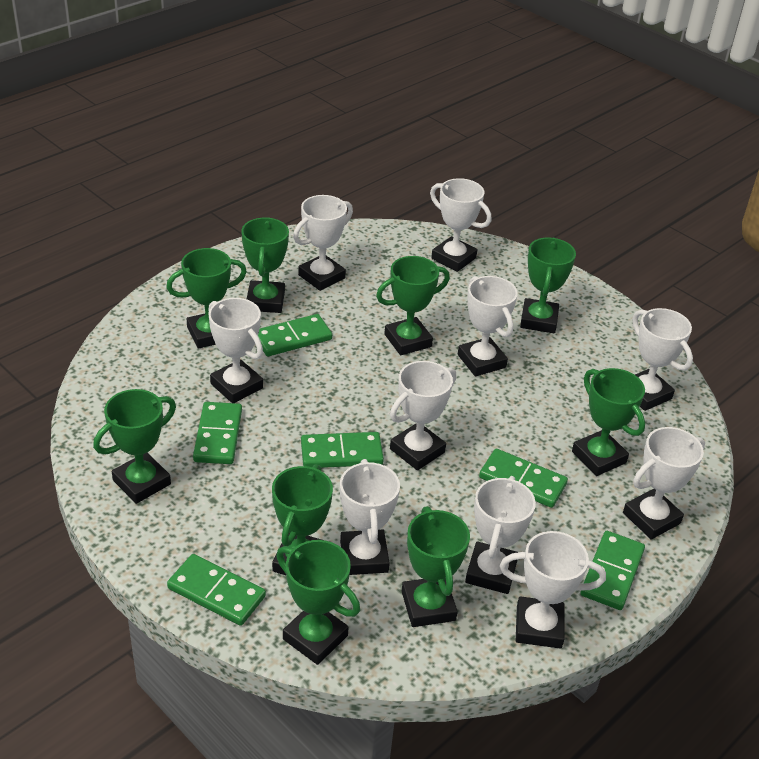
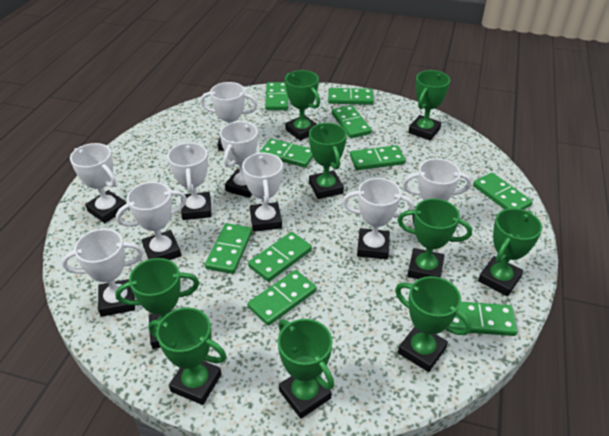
green domino: 6 -> 10
white trophy: 10 -> 9

